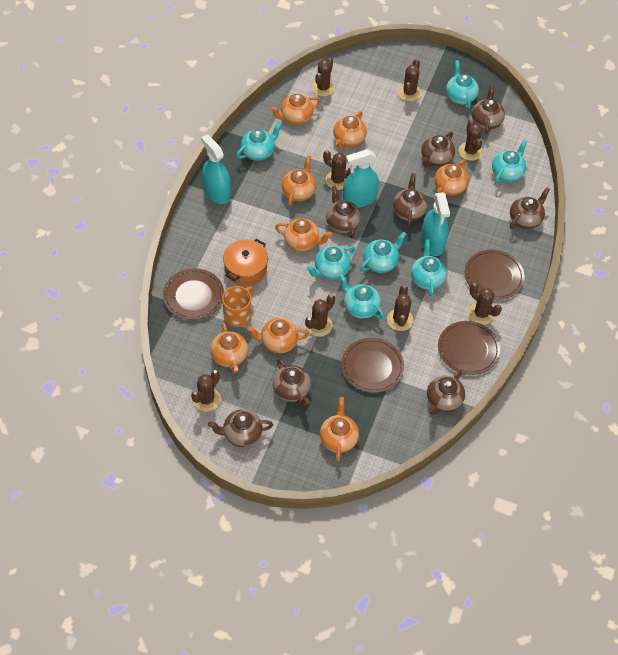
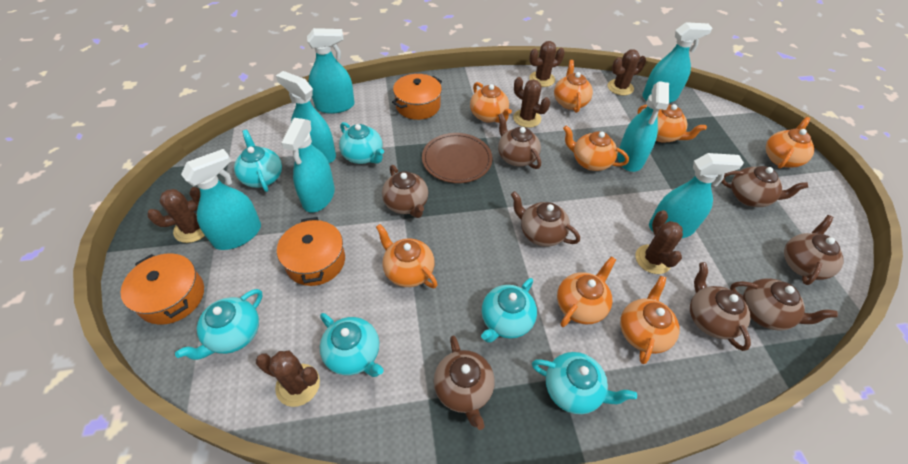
brown cactus: 8 -> 6
brown plate: 4 -> 1
orange mug: 1 -> 0
orange pot: 1 -> 3
turquoise spray bottle: 3 -> 7
turquoise teapot: 7 -> 6

